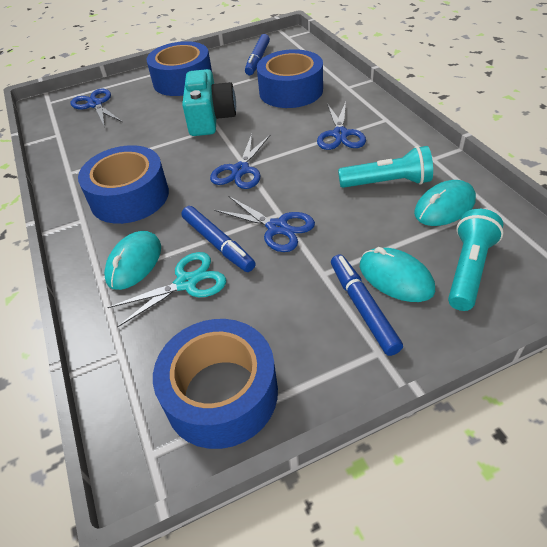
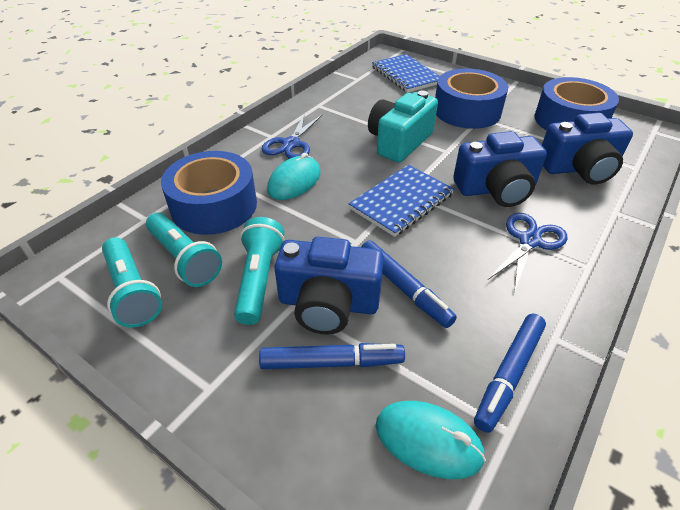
blue camera: 0 -> 3
blue notebook: 0 -> 2
blue scissors: 4 -> 2
blue tape: 4 -> 3
turquoise flashlight: 2 -> 3
turquoise mouse: 3 -> 2
turquoise scissors: 1 -> 0

